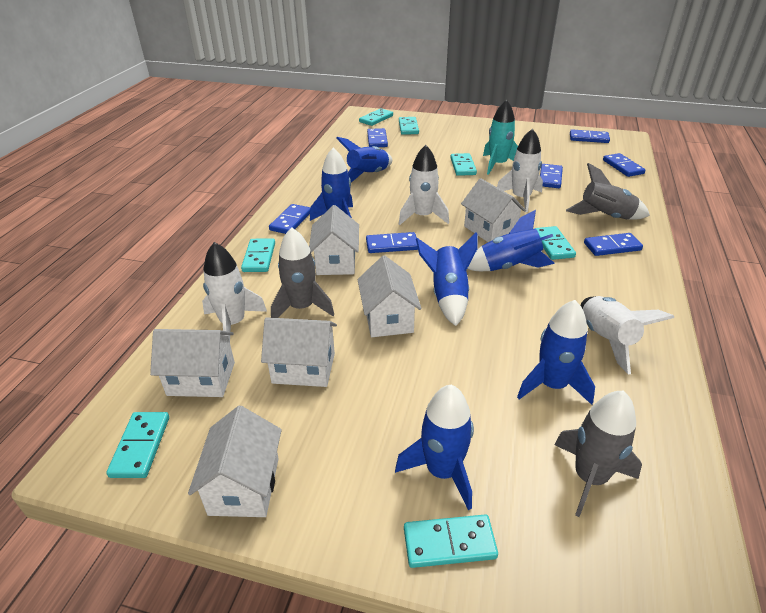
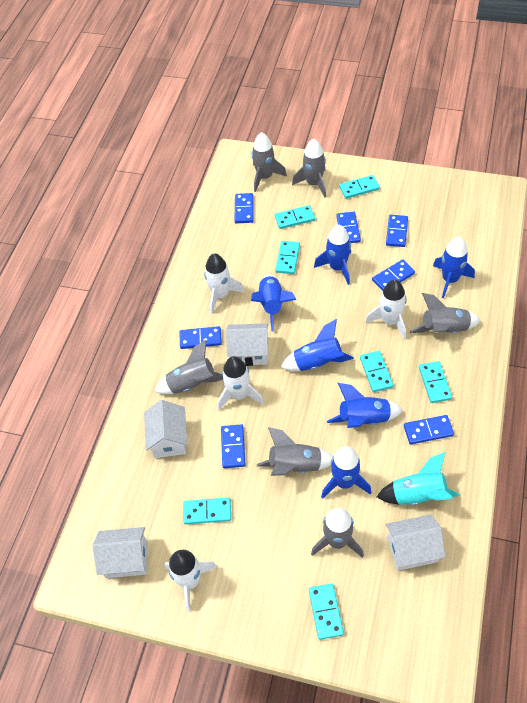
grey rocket: 3 -> 6
white house: 6 -> 4

